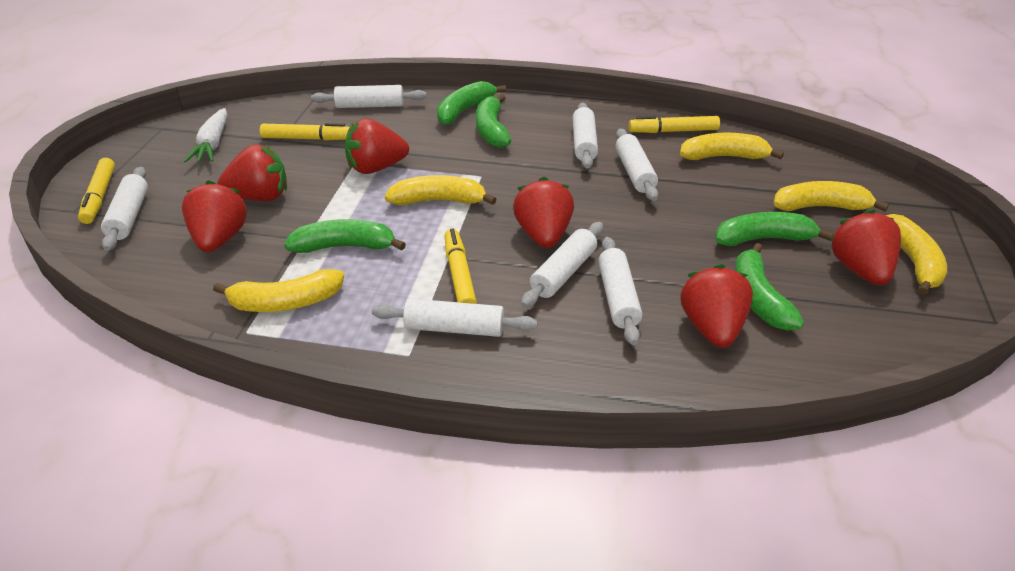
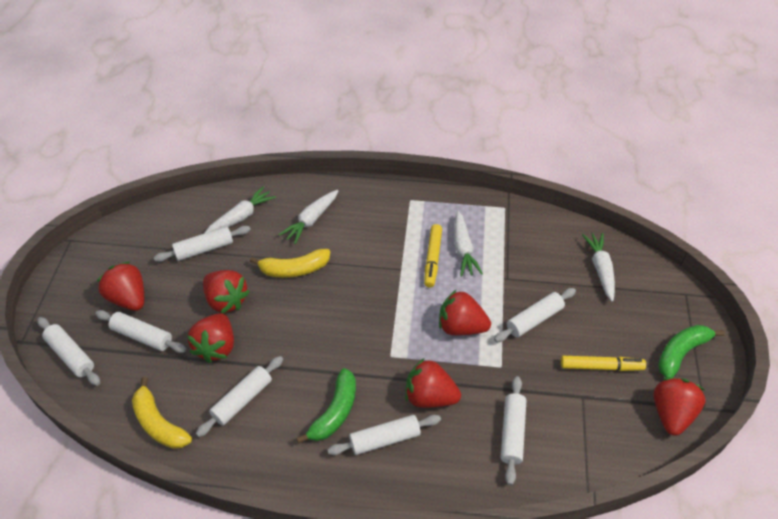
green banana: 5 -> 2
white carrot: 1 -> 4
yellow banana: 5 -> 2
yellow marker: 4 -> 2

